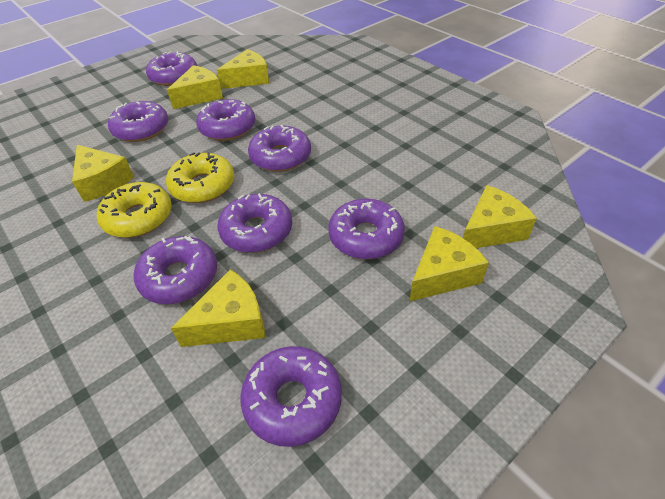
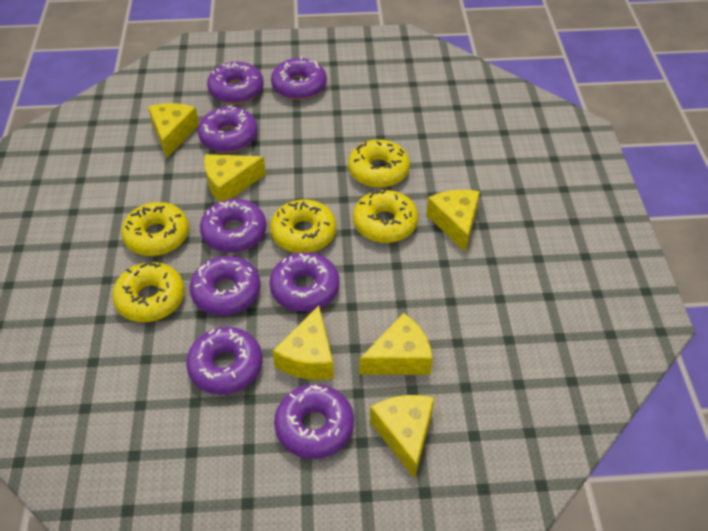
yellow donut: 2 -> 5

